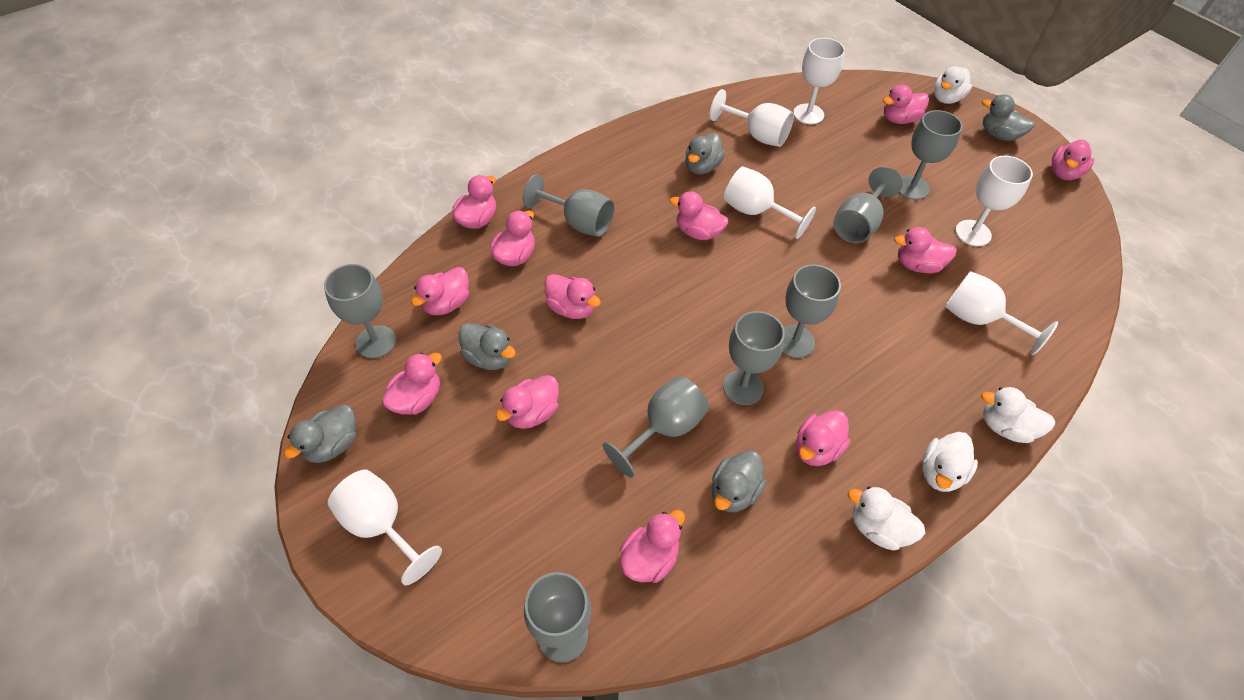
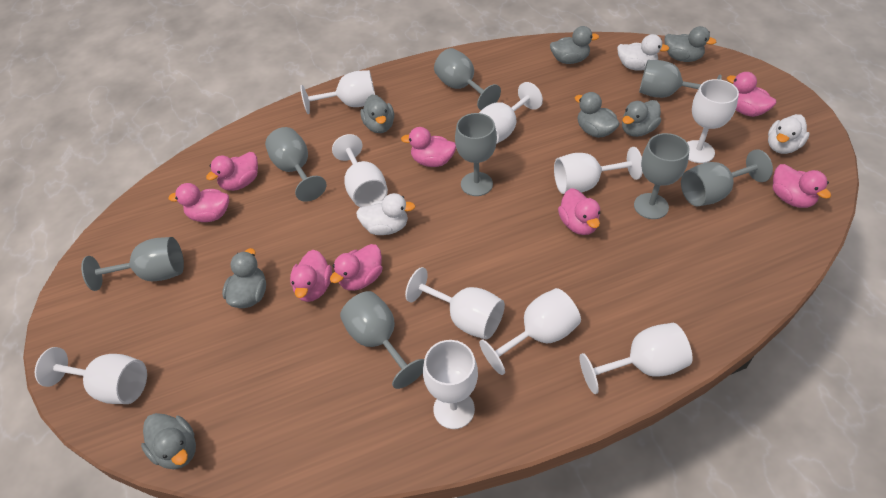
grey duck: 5 -> 7
pink duck: 12 -> 8
white duck: 4 -> 3
white goblet: 6 -> 10

